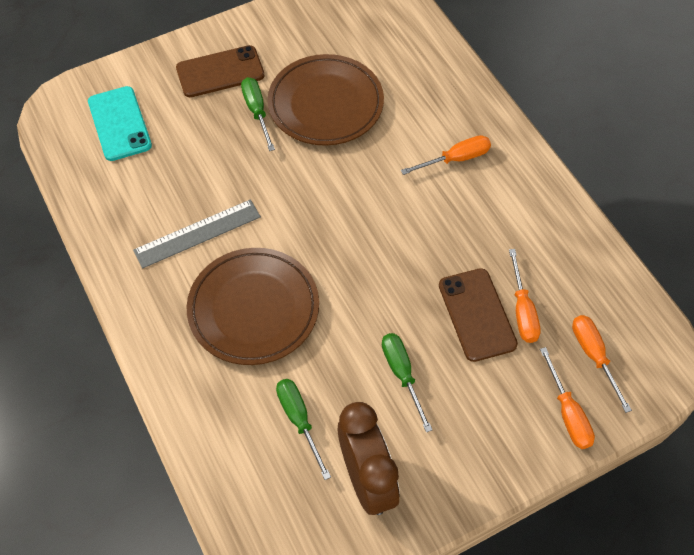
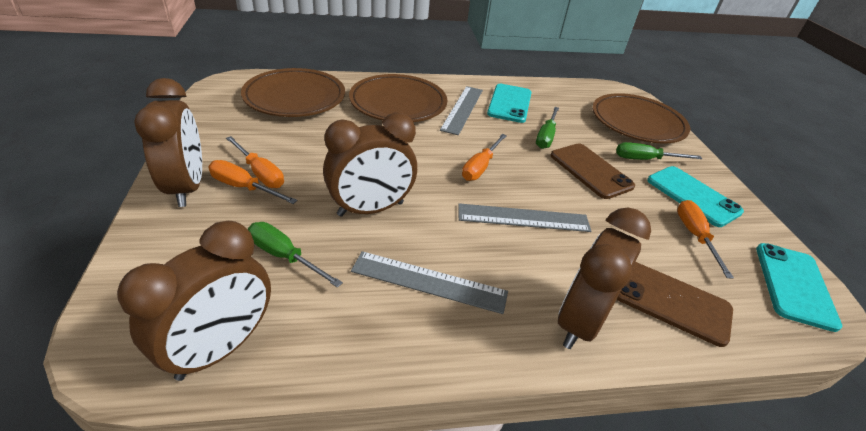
brown clock: 1 -> 4
brown plate: 2 -> 3
grey ruler: 1 -> 3
turquoise phone: 1 -> 3

